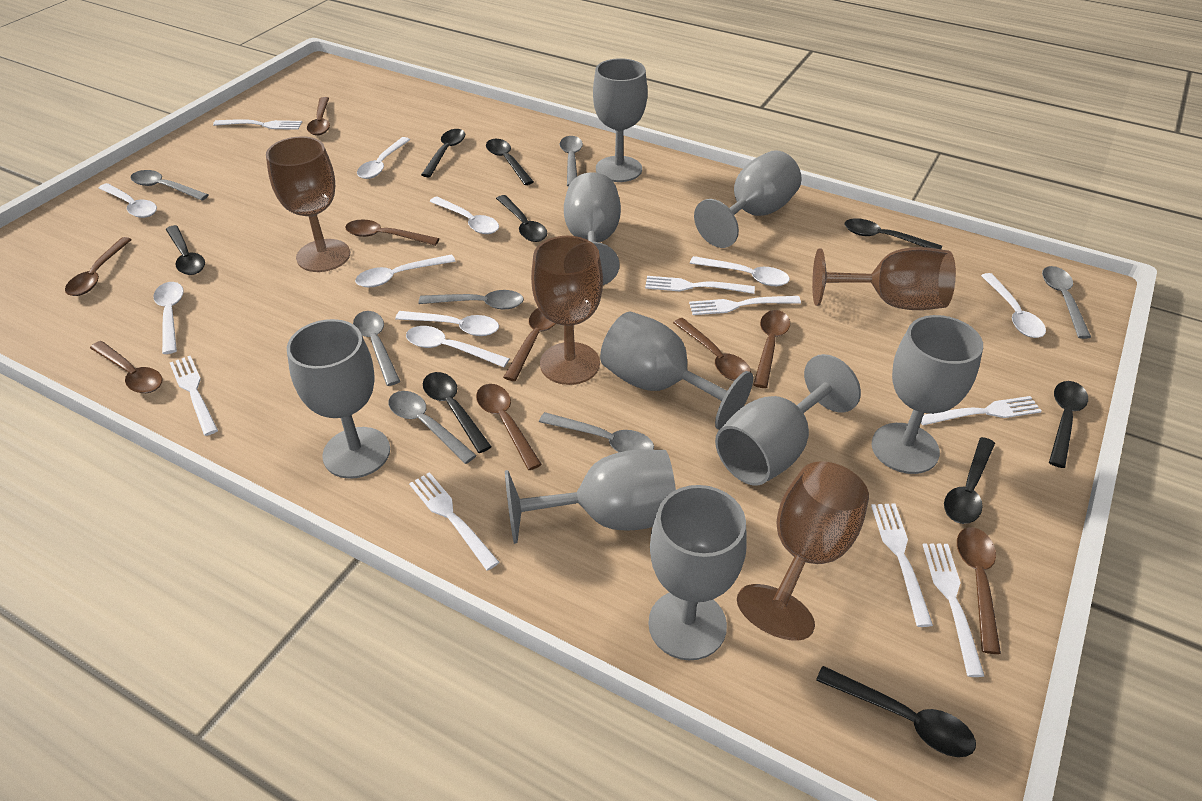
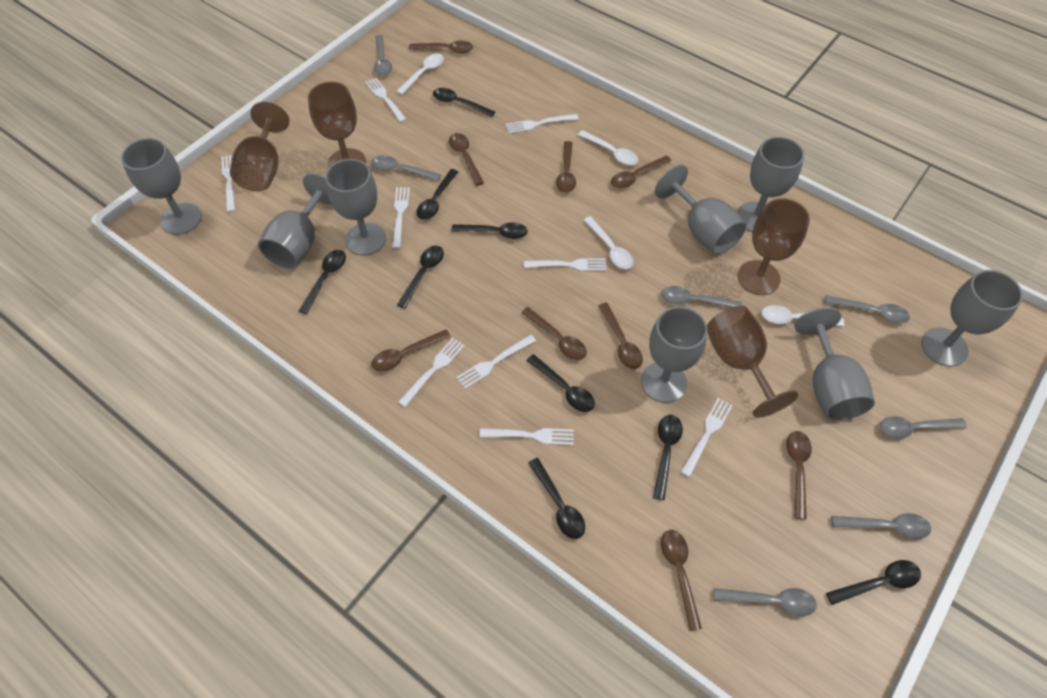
grey goblet: 9 -> 8
white fork: 8 -> 9
white spoon: 9 -> 4

